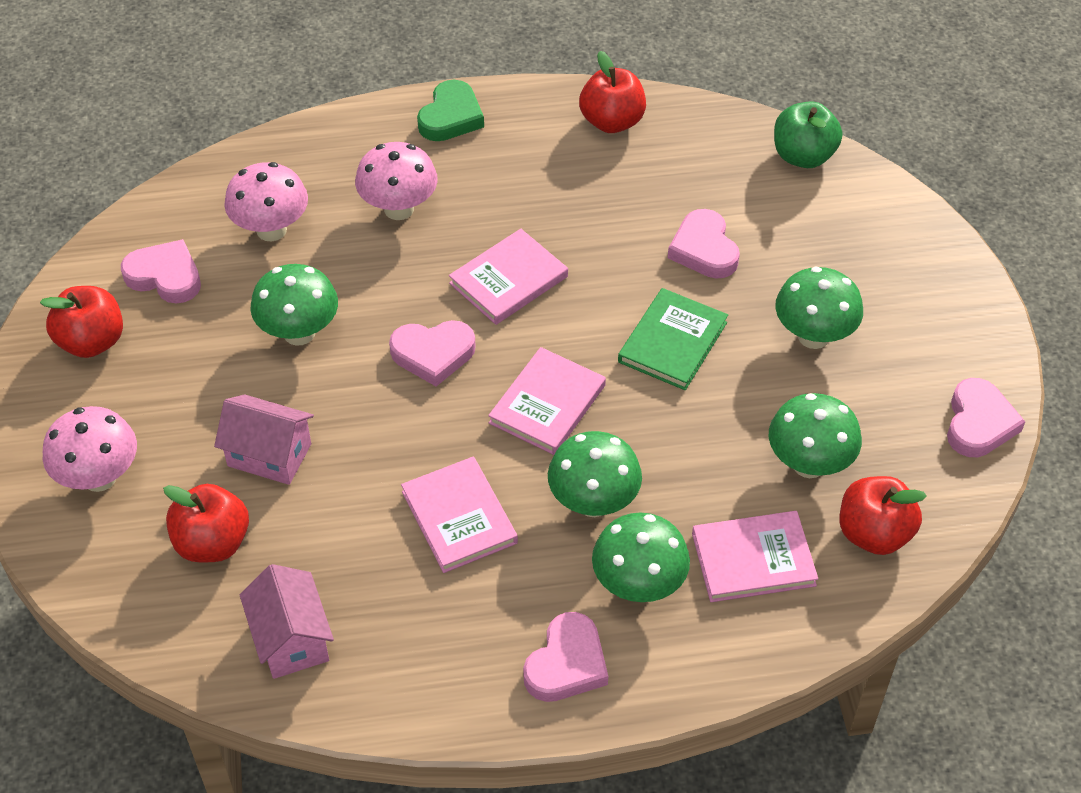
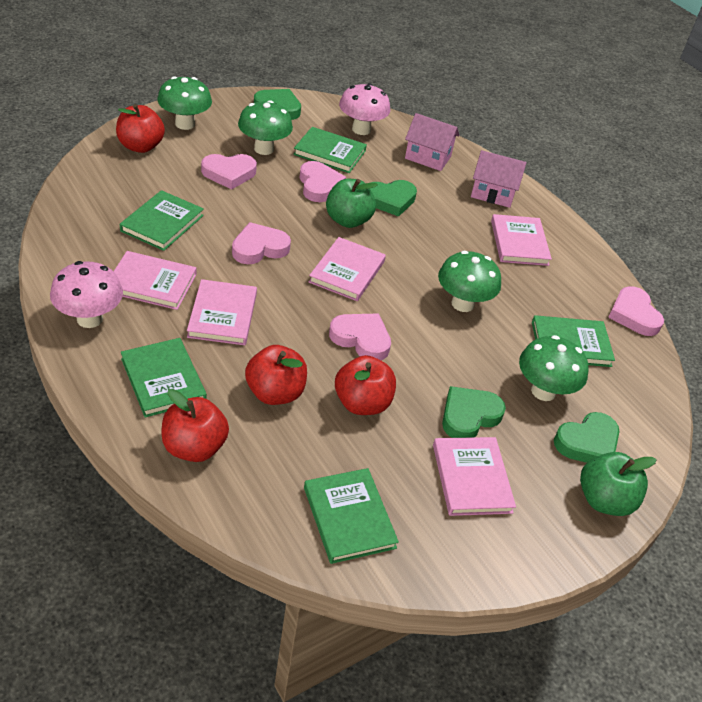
green apple: 1 -> 2
green book: 1 -> 5
green heart: 1 -> 4
green mushroom: 5 -> 4
pink book: 4 -> 5
pink mushroom: 3 -> 2

